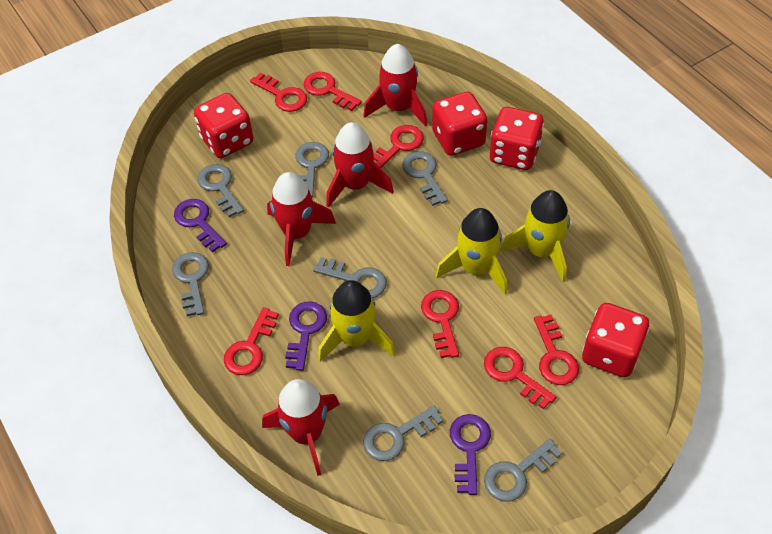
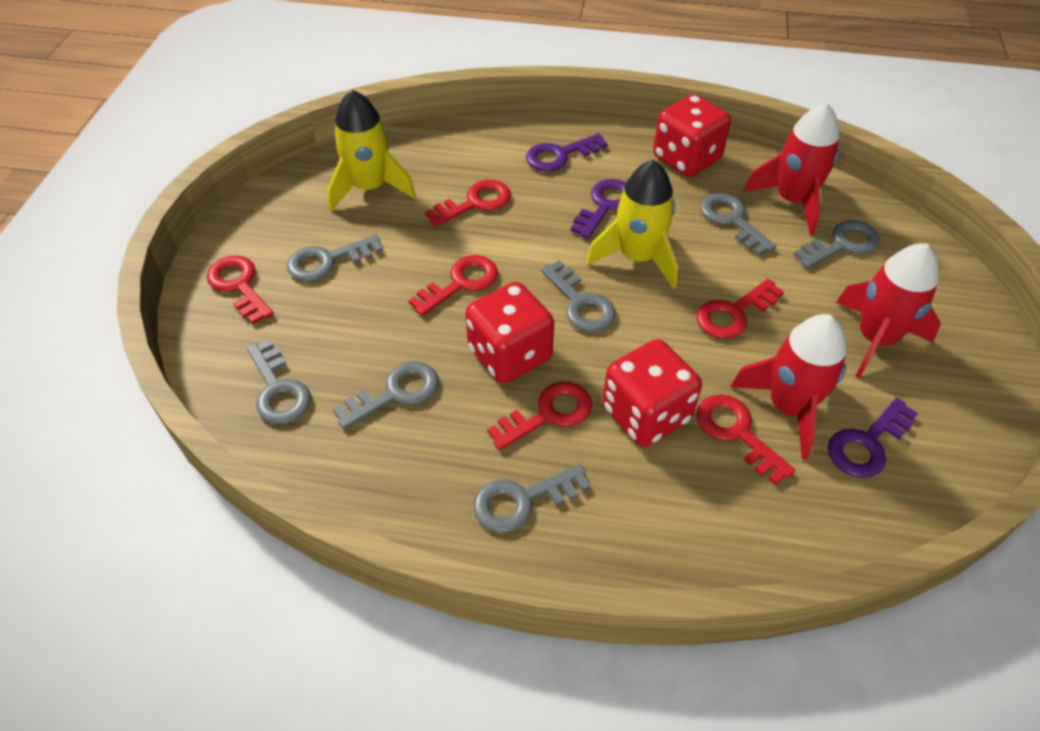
red dice: 4 -> 3
red key: 7 -> 6
red rocket: 4 -> 3
yellow rocket: 3 -> 2

